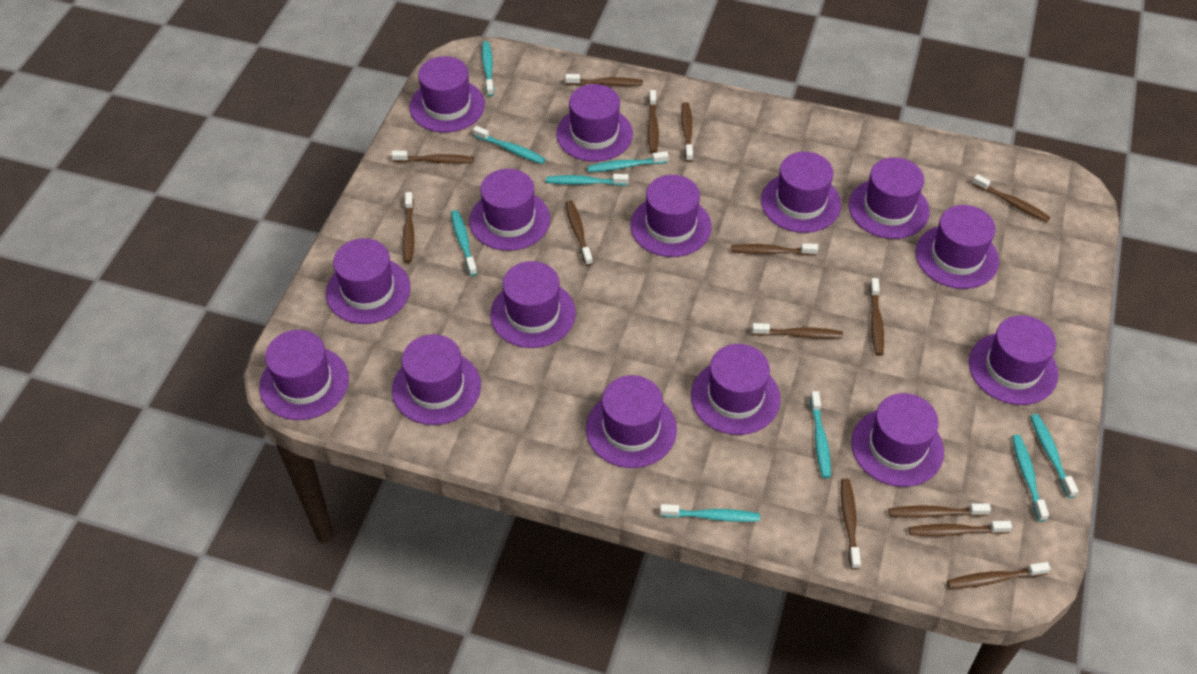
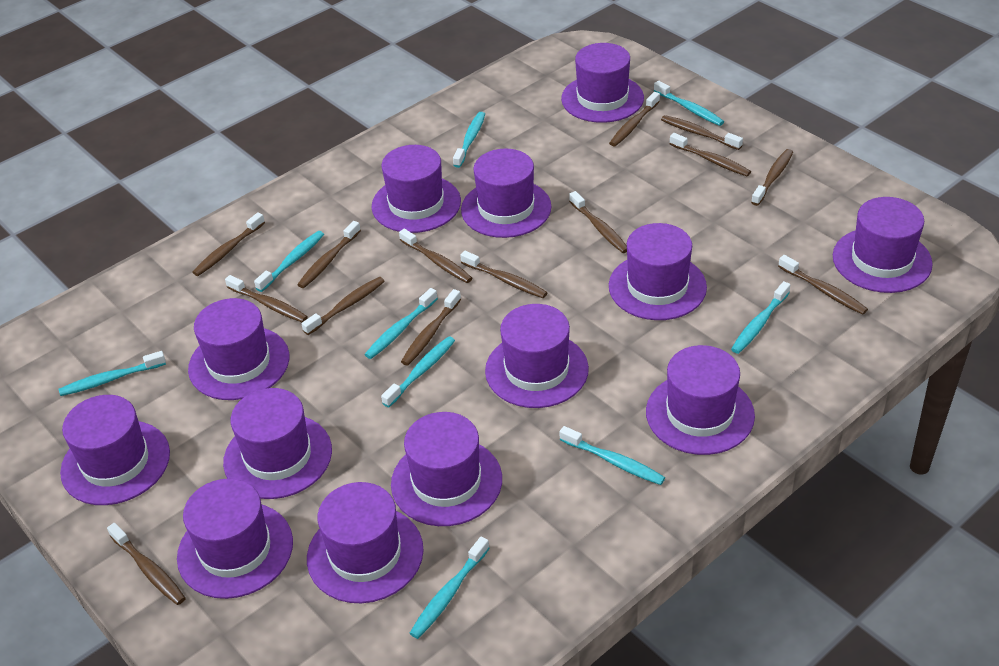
purple hat: 15 -> 13

